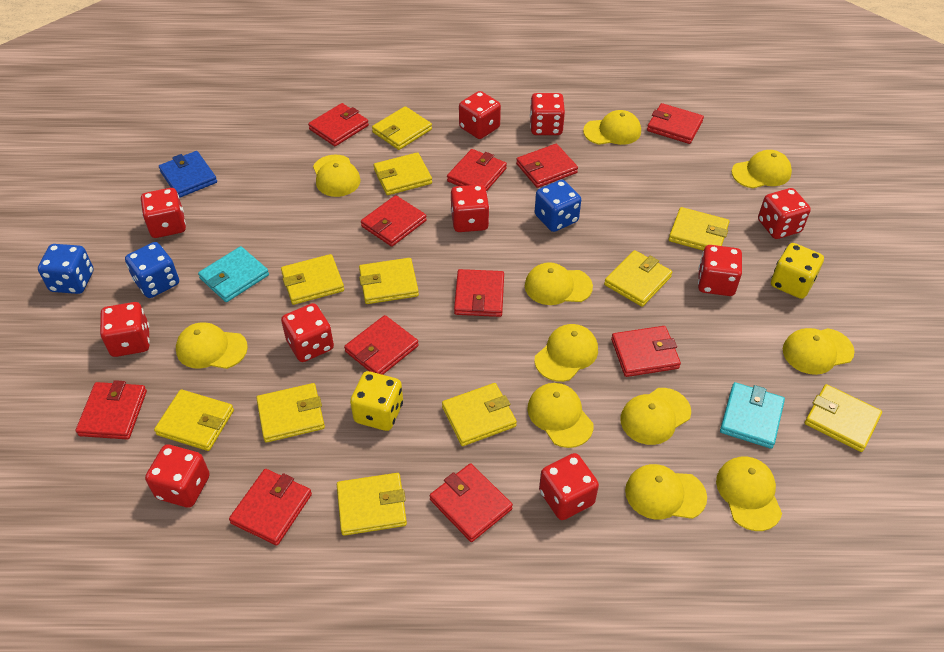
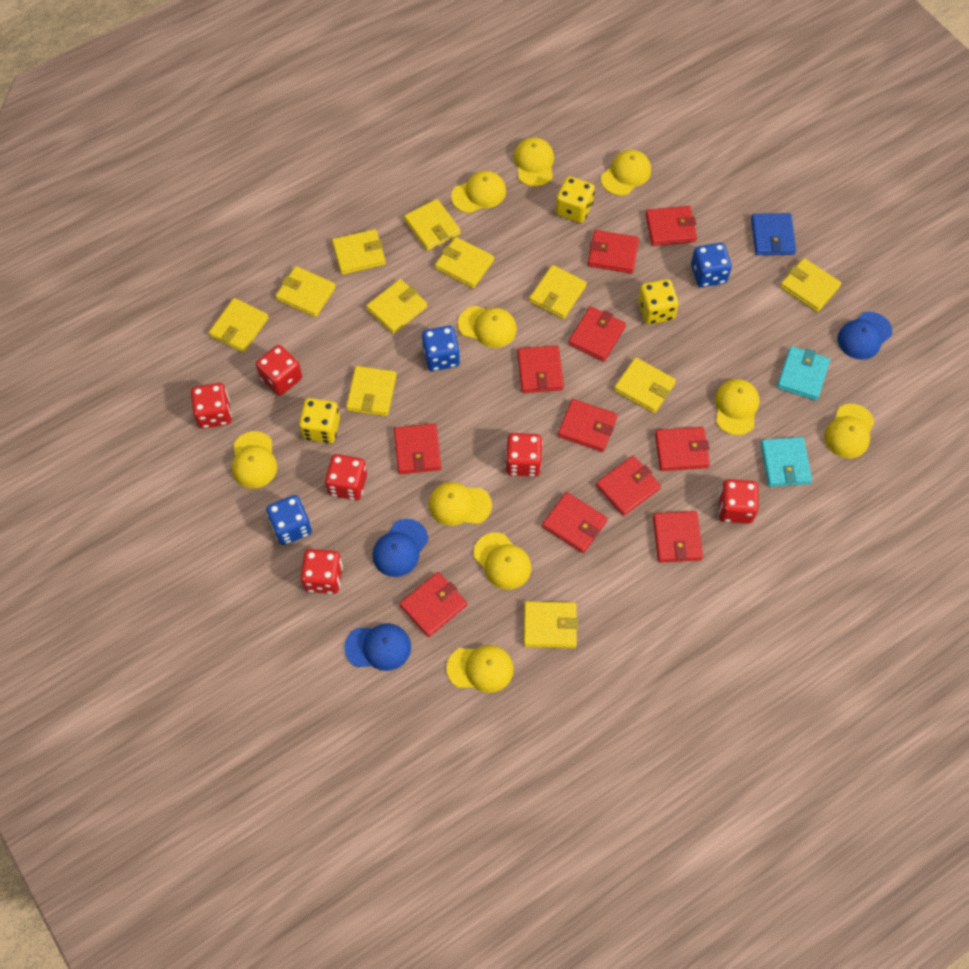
blue cap: 0 -> 3
red dice: 10 -> 6
yellow cap: 11 -> 10
yellow dice: 2 -> 3

